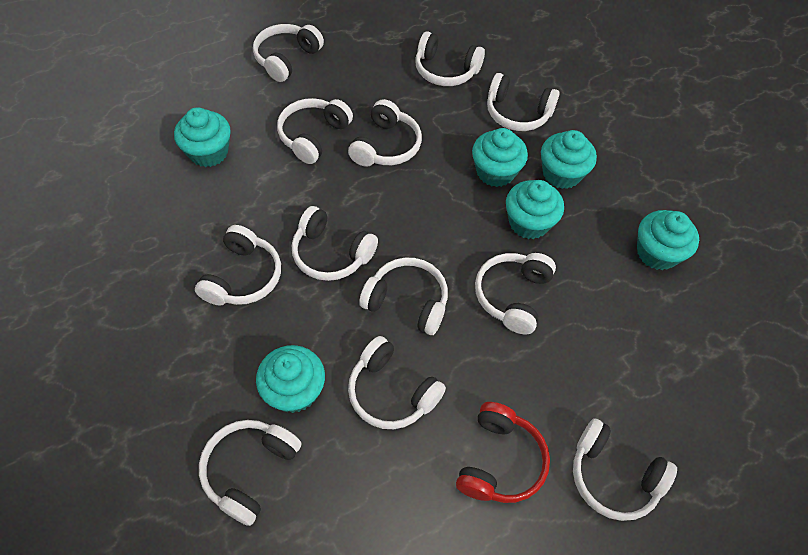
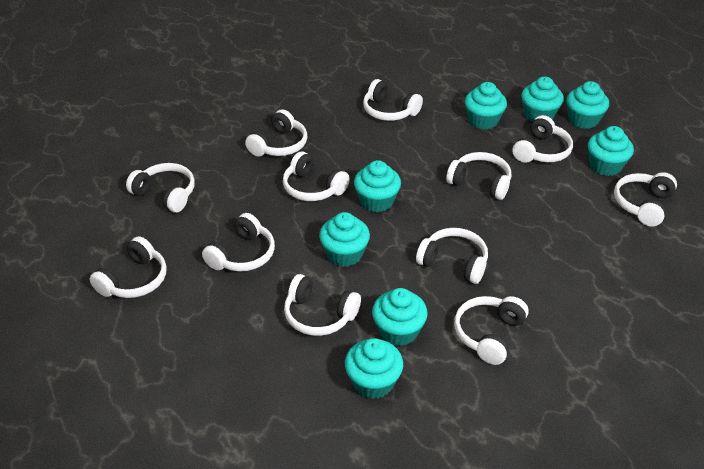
red headphones: 1 -> 0
turquoise cupcake: 6 -> 8

